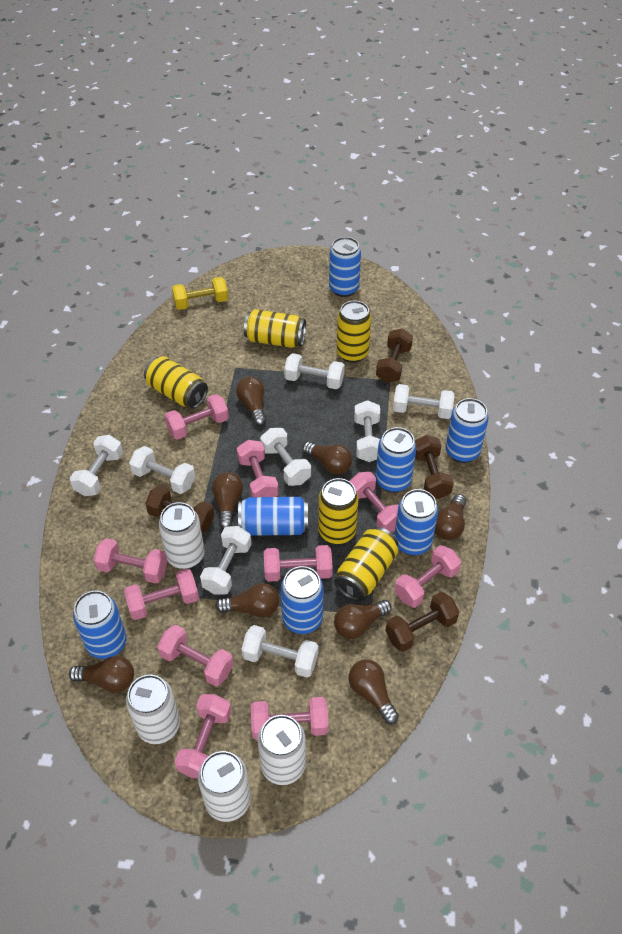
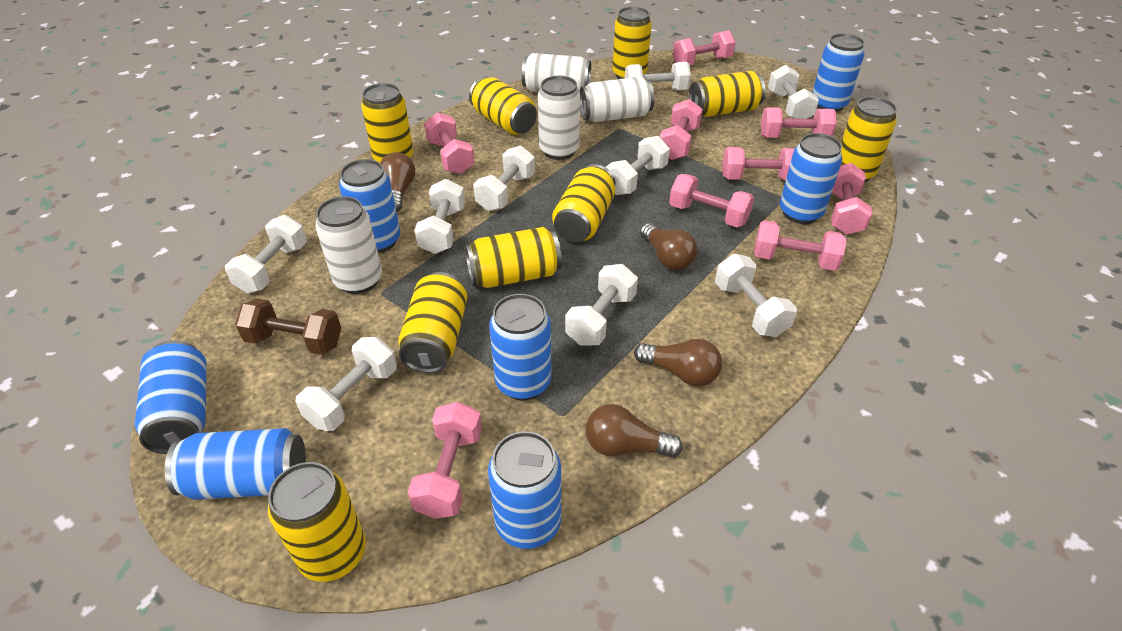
brown dumbbell: 4 -> 1
brown light bulb: 8 -> 4
pink dumbbell: 10 -> 9
white dumbbell: 8 -> 9
yellow can: 5 -> 9
yellow dumbbell: 1 -> 0

